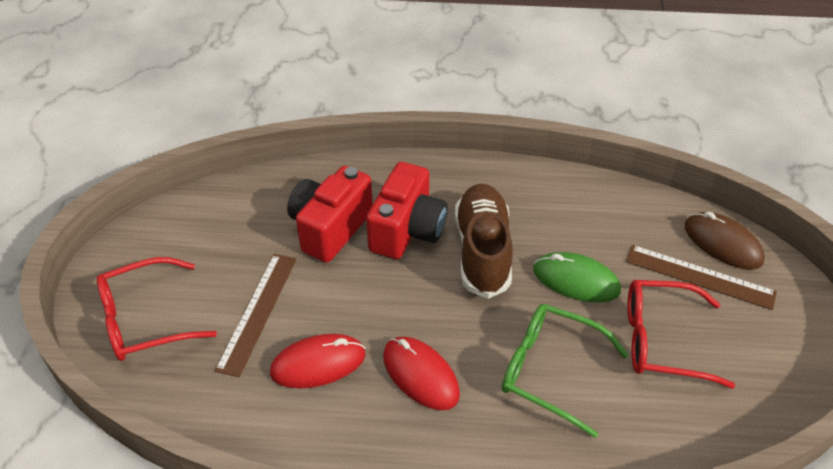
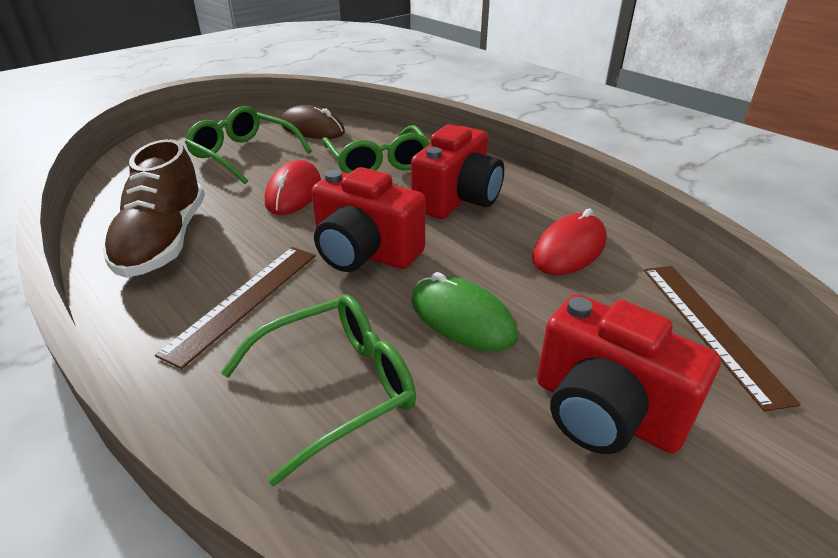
green glasses: 1 -> 3
red camera: 2 -> 3
red glasses: 2 -> 0

